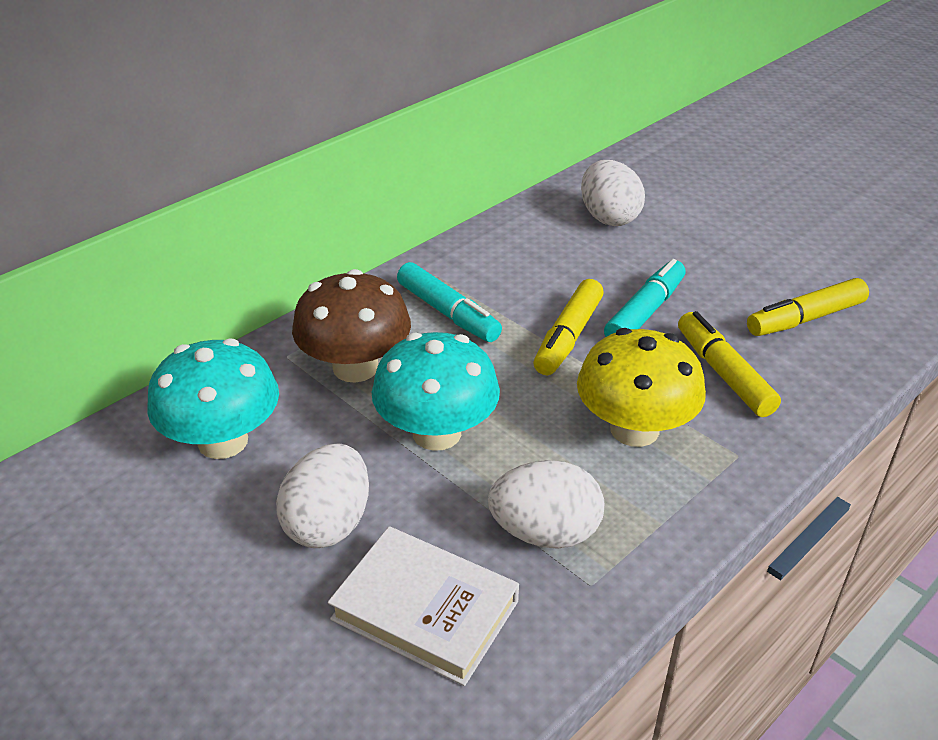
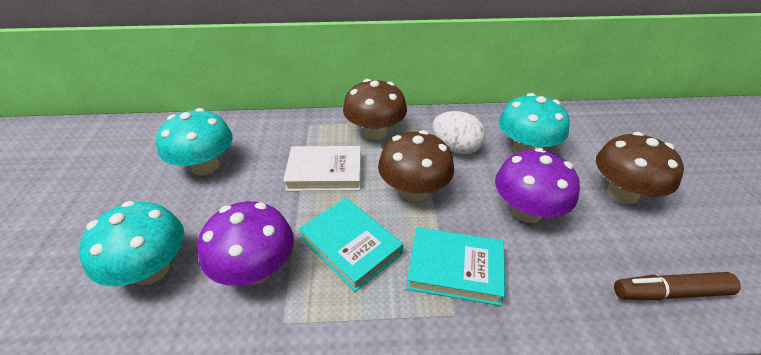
brown marker: 0 -> 1
brown mushroom: 1 -> 3
purple mushroom: 0 -> 2
turquoise book: 0 -> 2
turquoise marker: 2 -> 0
turquoise mushroom: 2 -> 3
white egg: 3 -> 1
yellow marker: 3 -> 0
yellow mushroom: 1 -> 0

